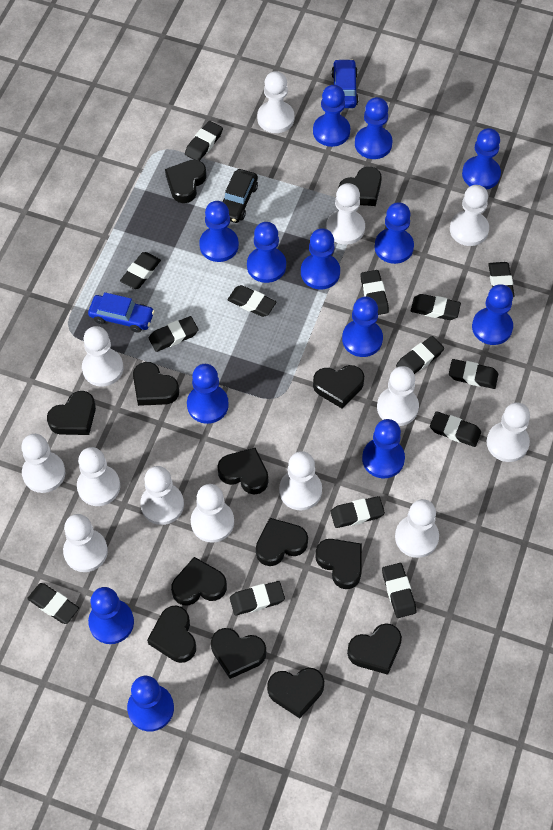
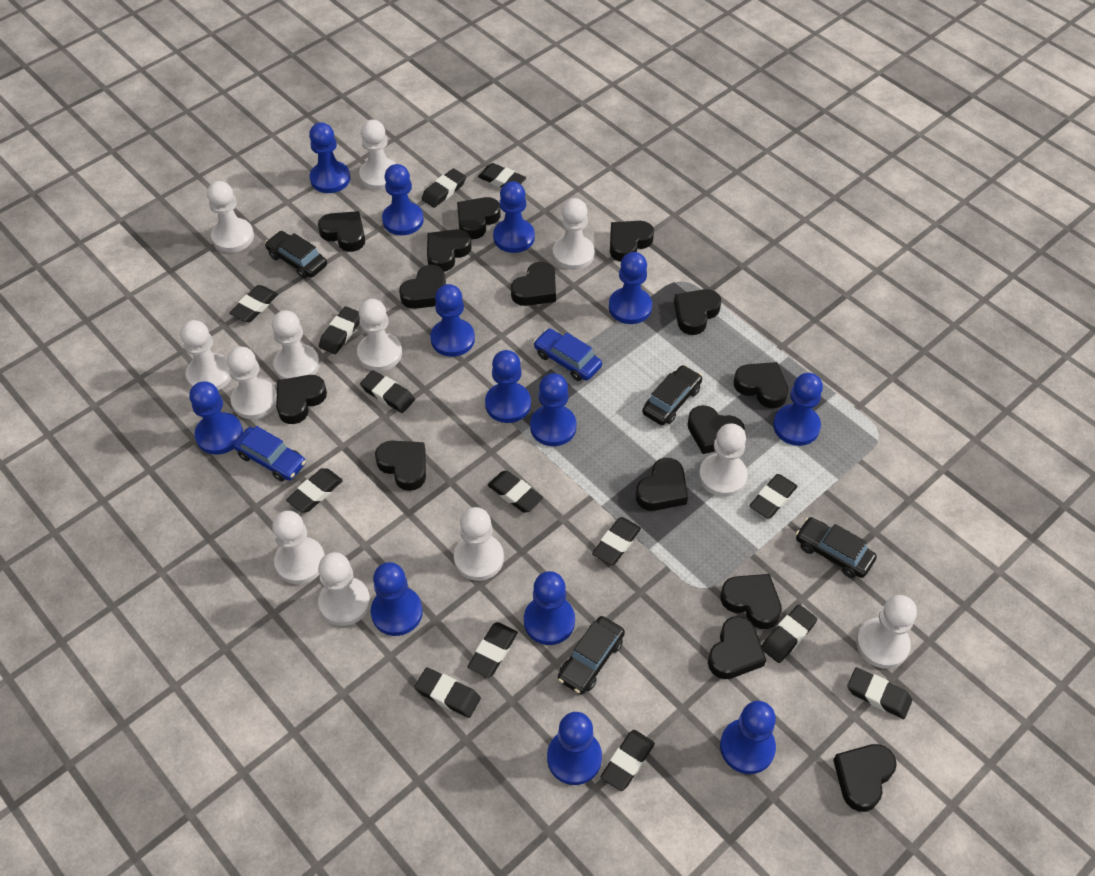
black car: 1 -> 4
black heart: 13 -> 15
white pawn: 13 -> 12

